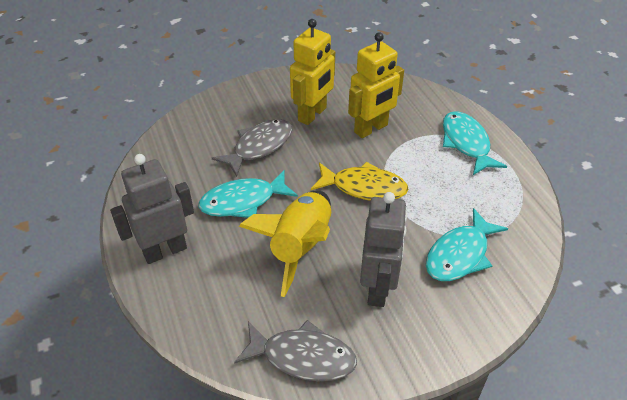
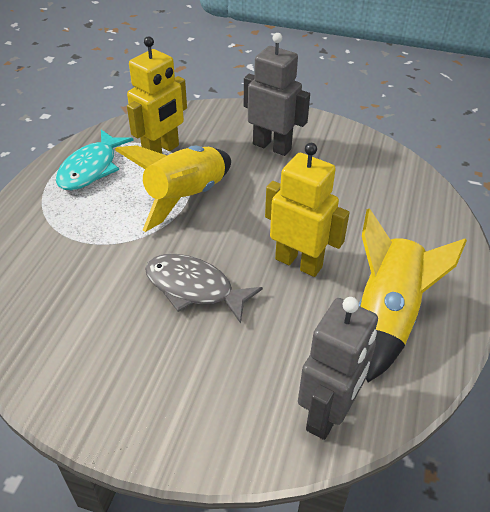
grey fish: 2 -> 1
turquoise fish: 3 -> 1
yellow fish: 1 -> 0
yellow rocket: 1 -> 2

